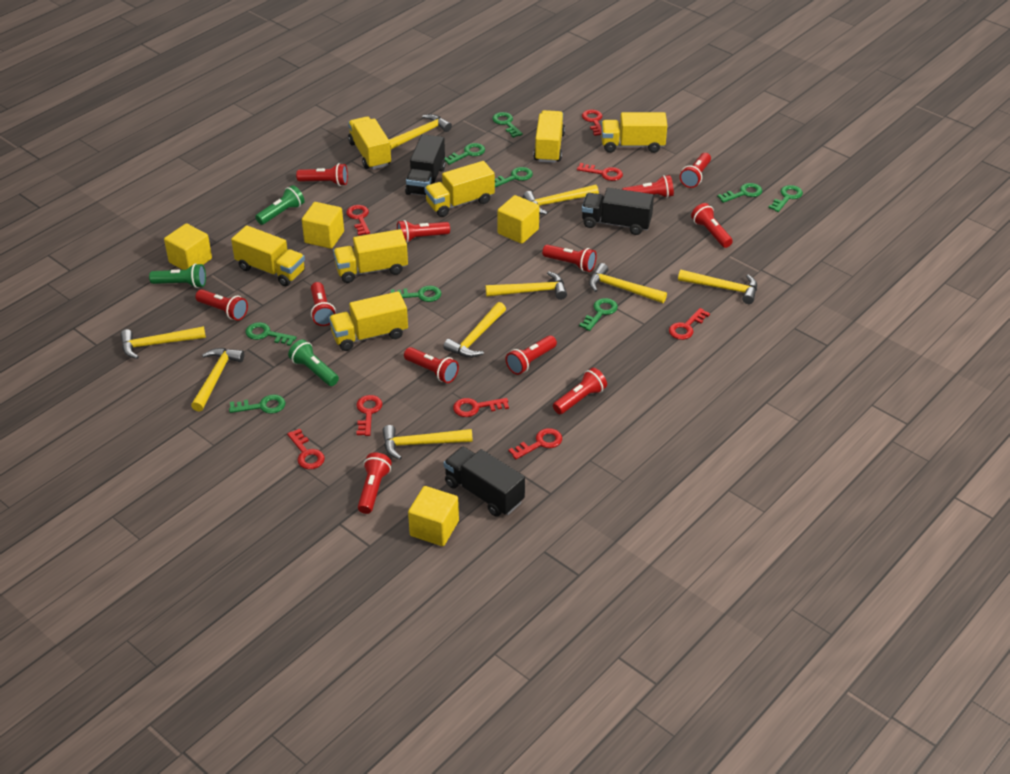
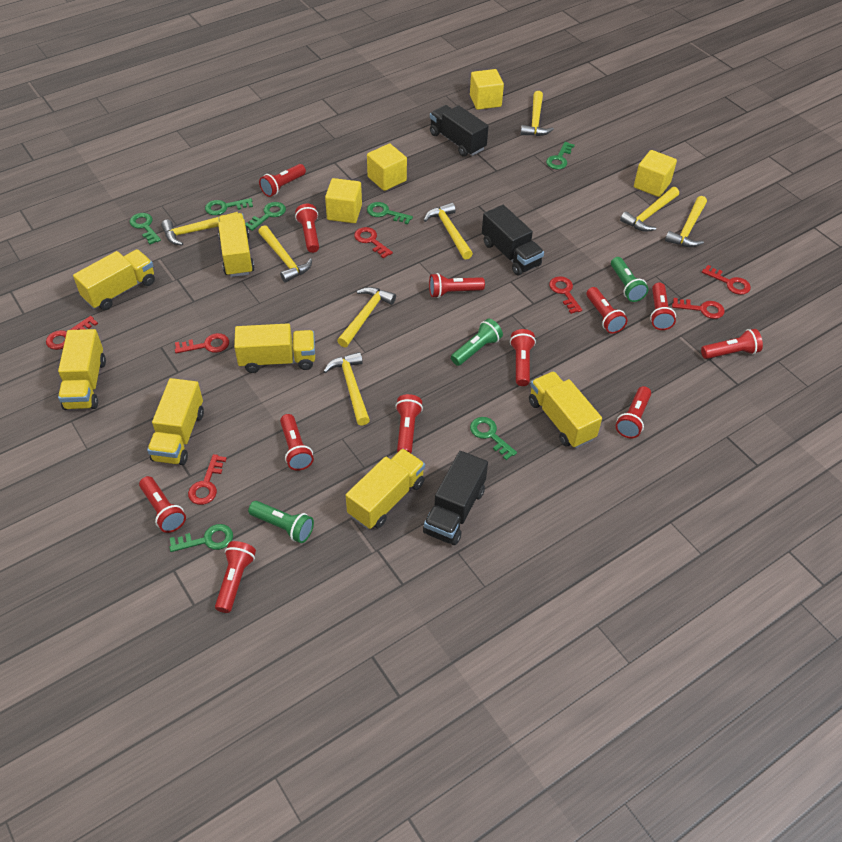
green key: 9 -> 7
red key: 8 -> 7
yellow hammer: 9 -> 8

